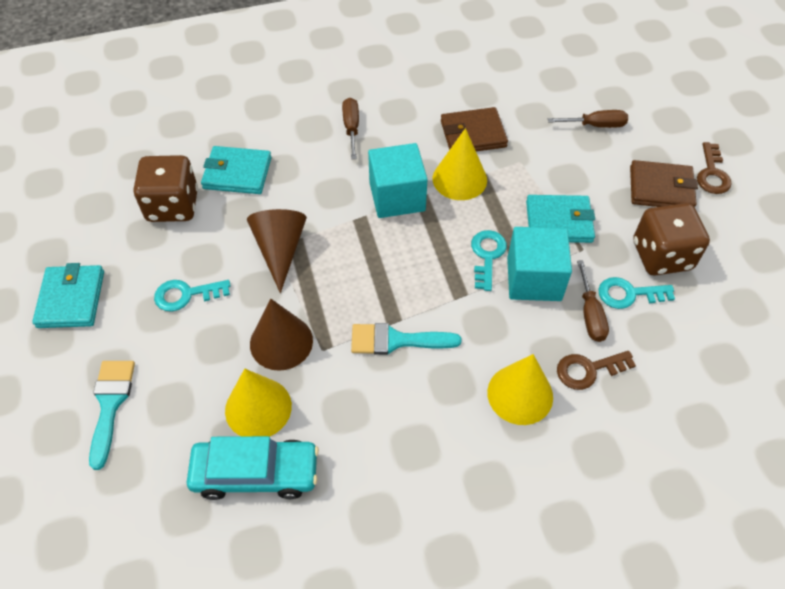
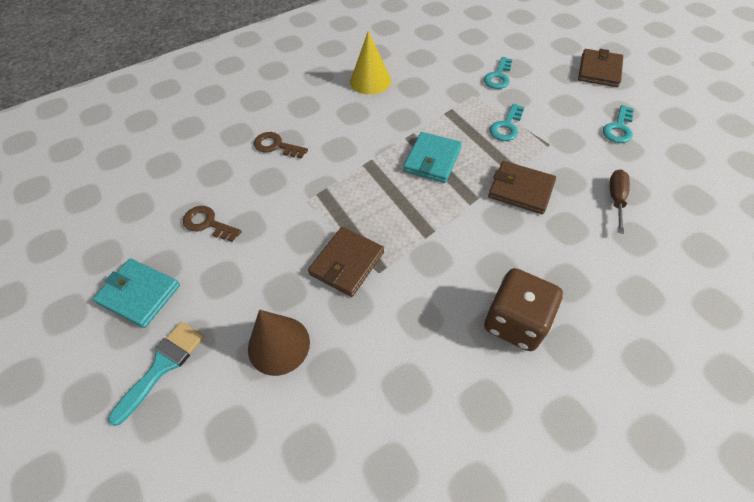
brown cone: 2 -> 1
brown dice: 2 -> 1
brown screwdriver: 3 -> 1
brown wallet: 2 -> 3
turquoise brush: 2 -> 1
turquoise car: 1 -> 0
turquoise cube: 2 -> 0
turquoise wallet: 3 -> 2
yellow cone: 3 -> 1

